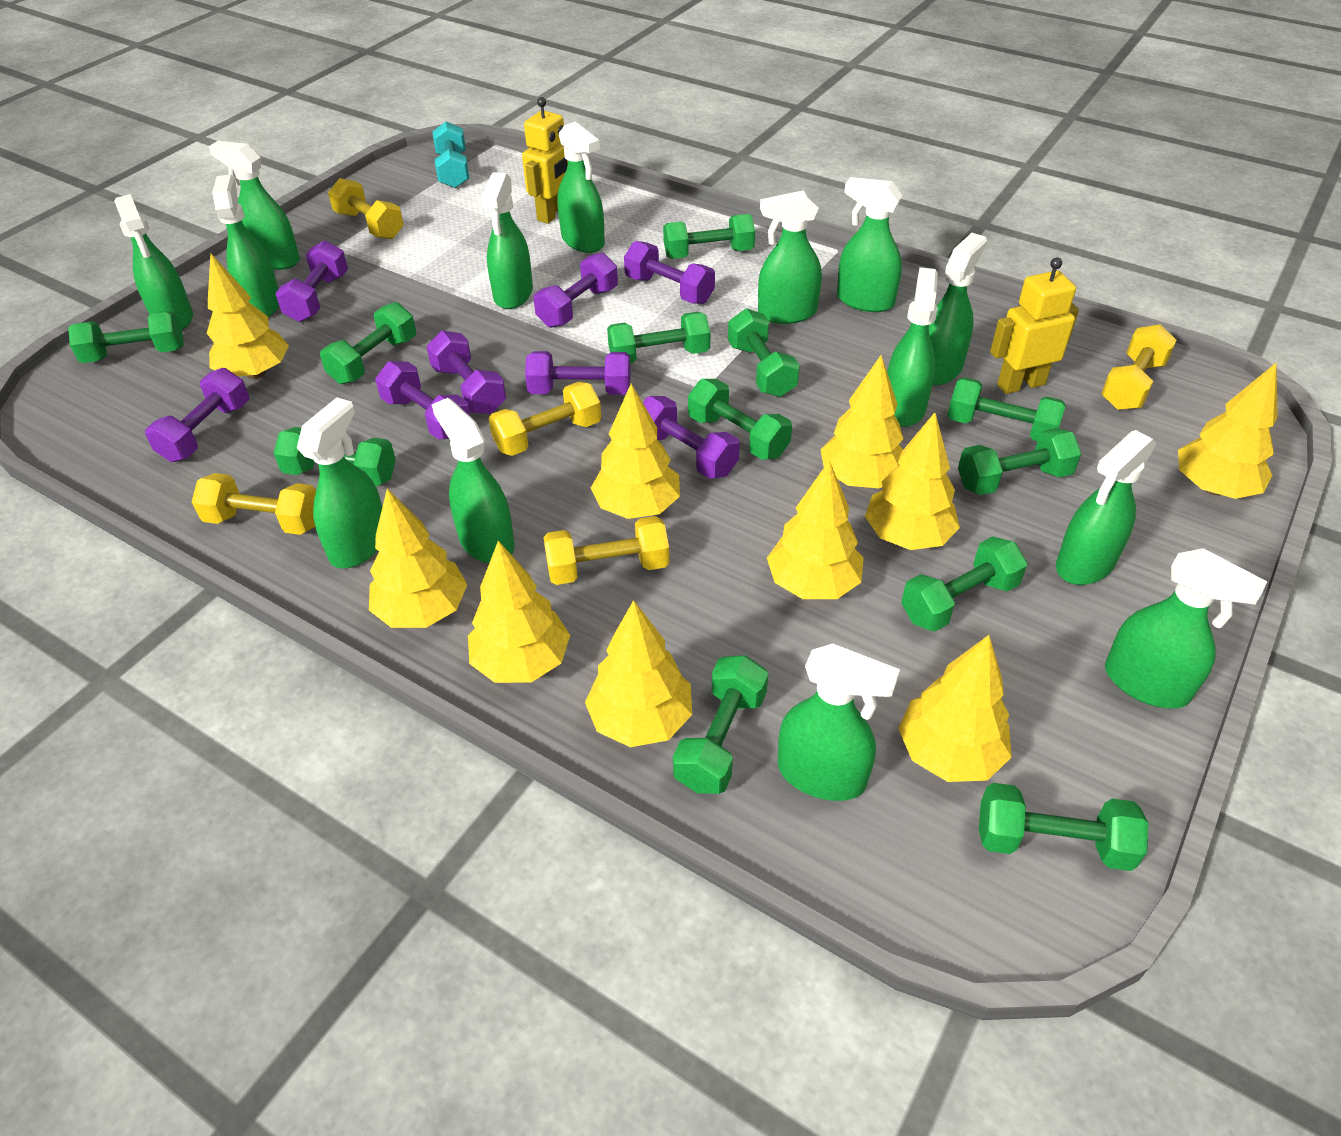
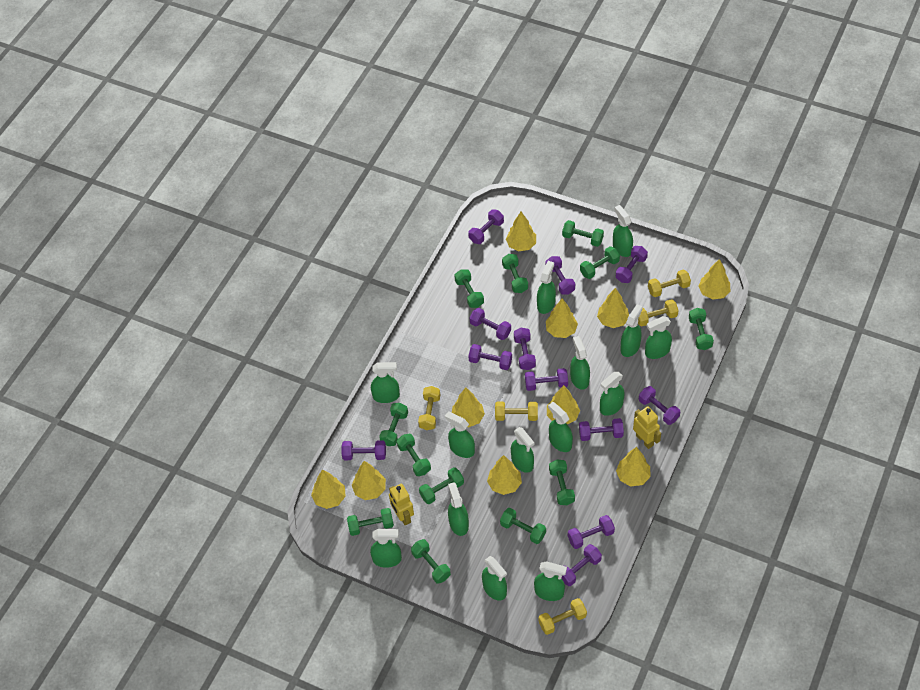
purple dumbbell: 8 -> 12
turquoise dumbbell: 1 -> 0

